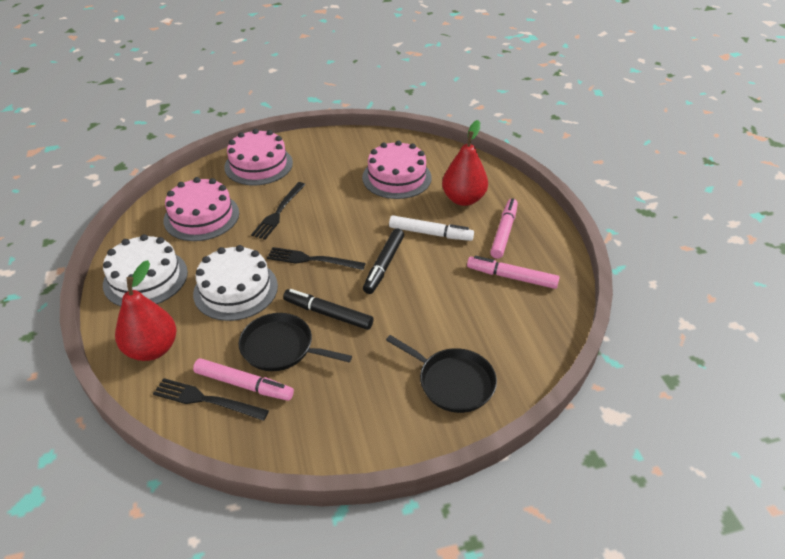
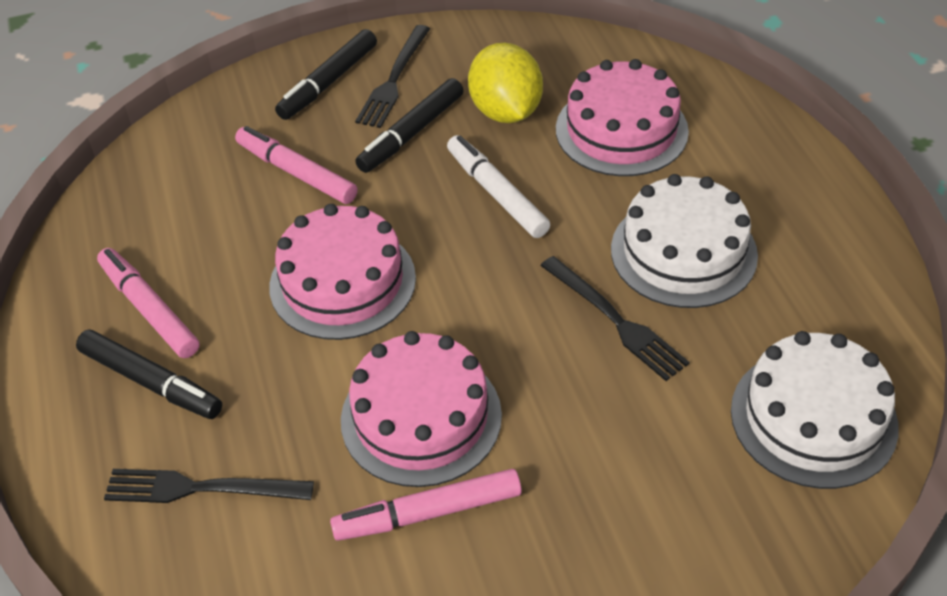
black marker: 2 -> 3
black pan: 2 -> 0
red pear: 2 -> 0
yellow lemon: 0 -> 1

